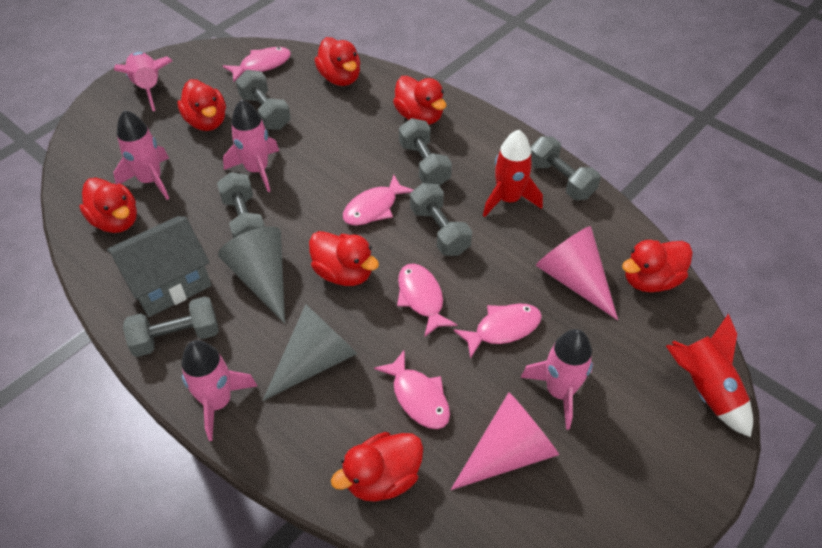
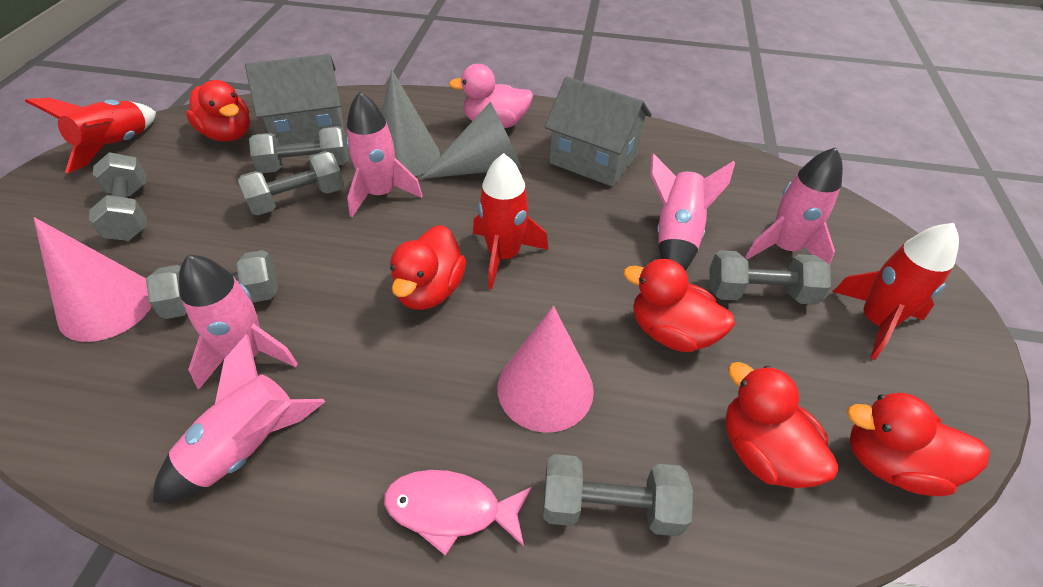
grey house: 1 -> 2
pink duck: 0 -> 1
pink fish: 5 -> 1
red duck: 7 -> 5
red rocket: 2 -> 3

